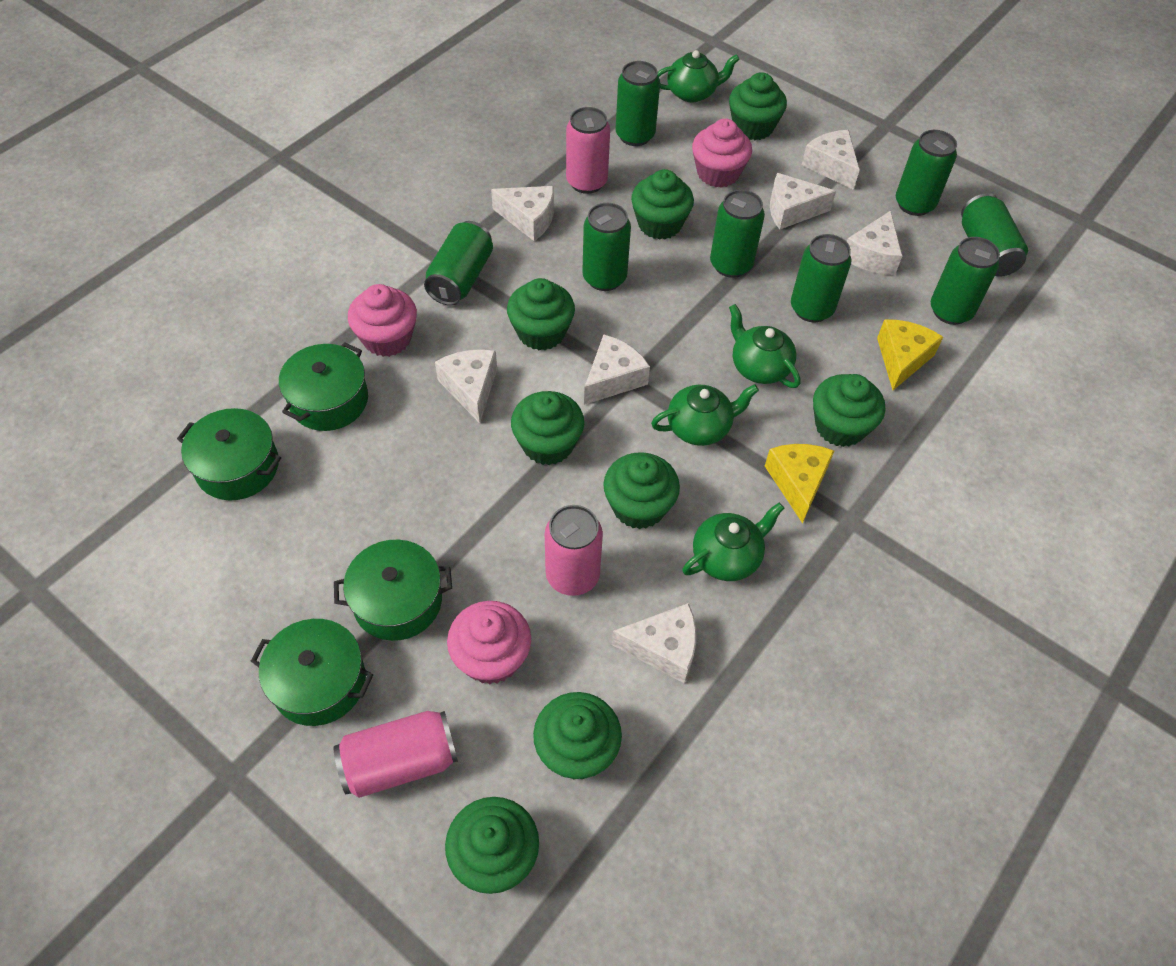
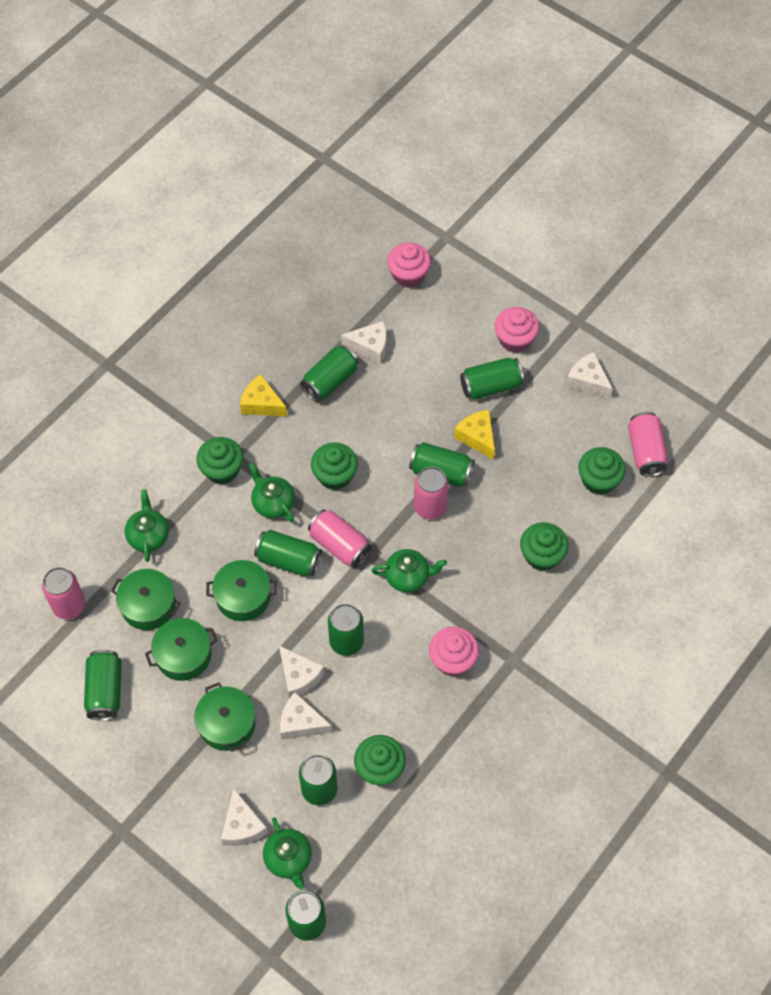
green cupcake: 8 -> 5
pink can: 3 -> 4
white cheese: 7 -> 5

